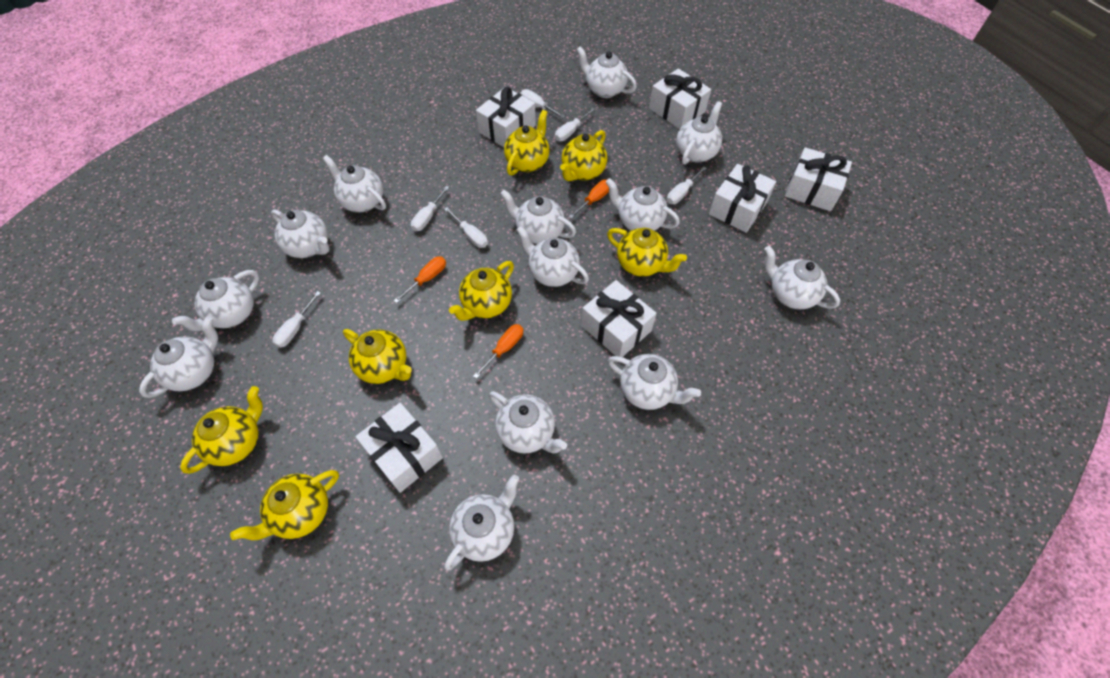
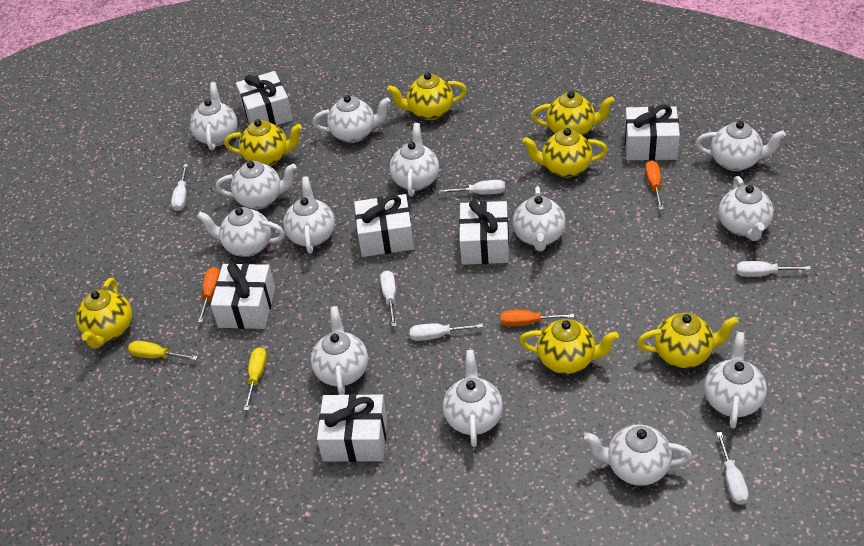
yellow screwdriver: 0 -> 2

